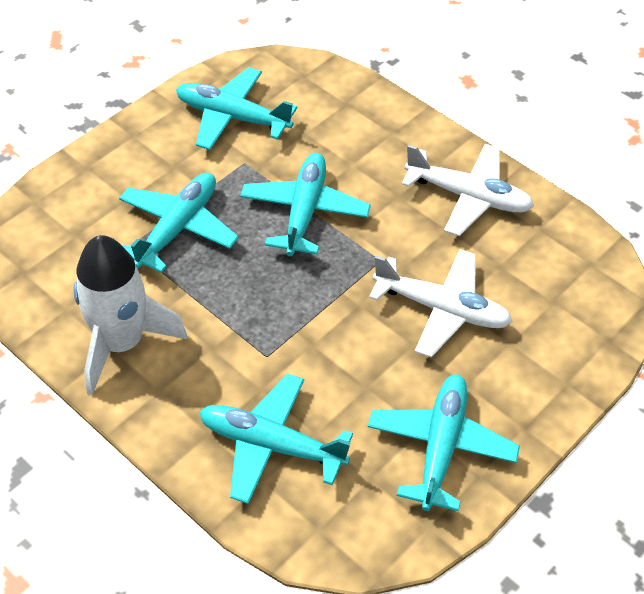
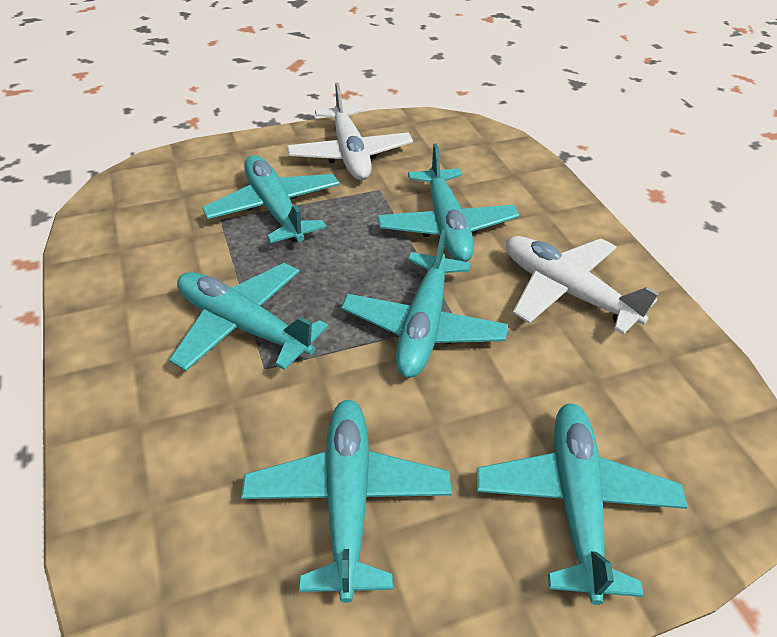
turquoise plane: 5 -> 6
white rocket: 1 -> 0

